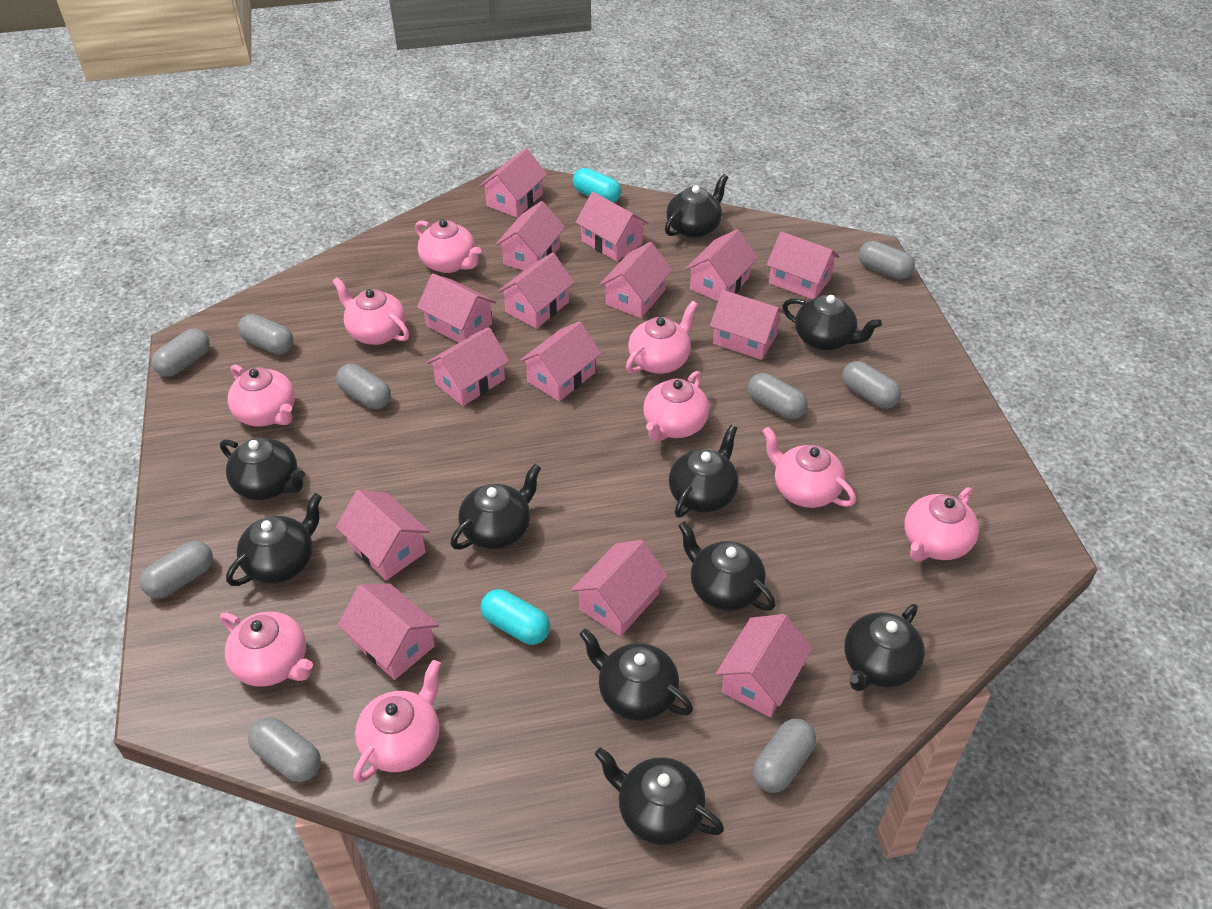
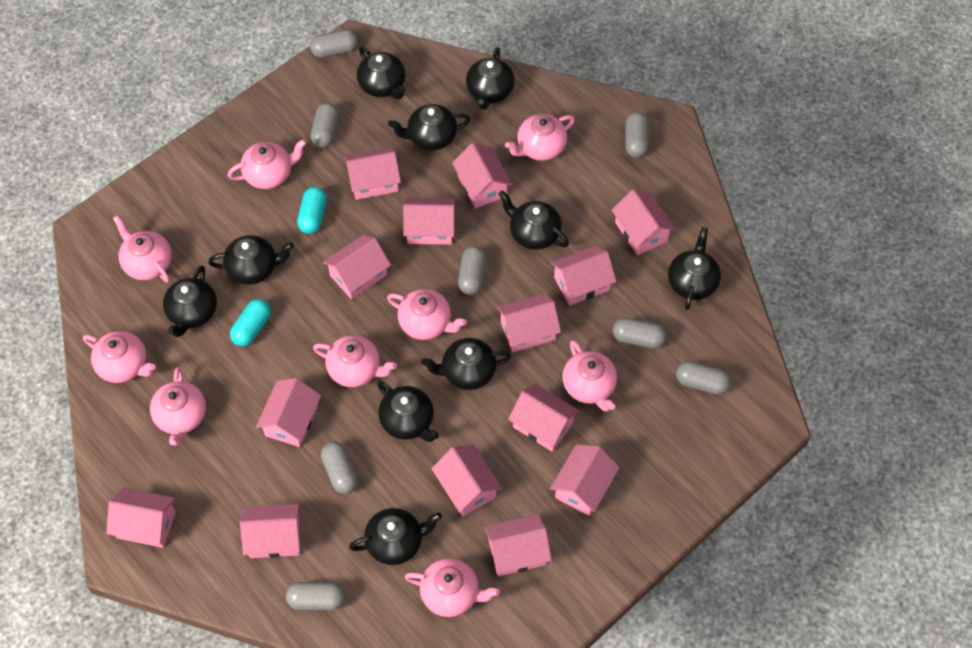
grey capsule: 9 -> 8
pink house: 15 -> 14

